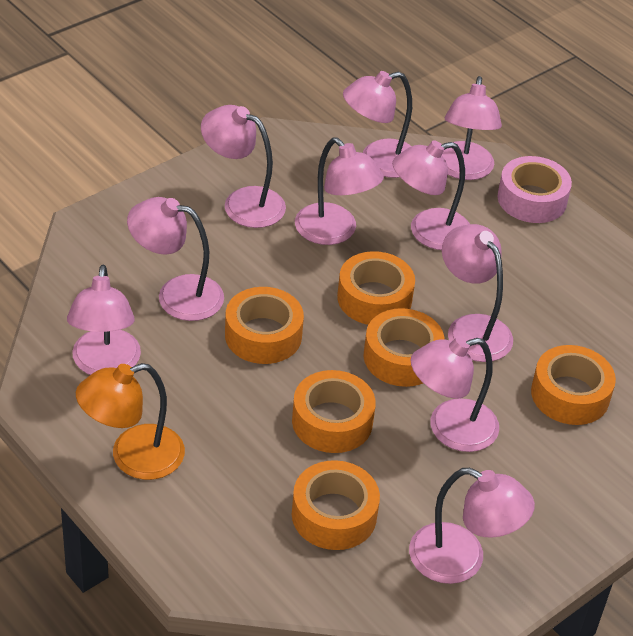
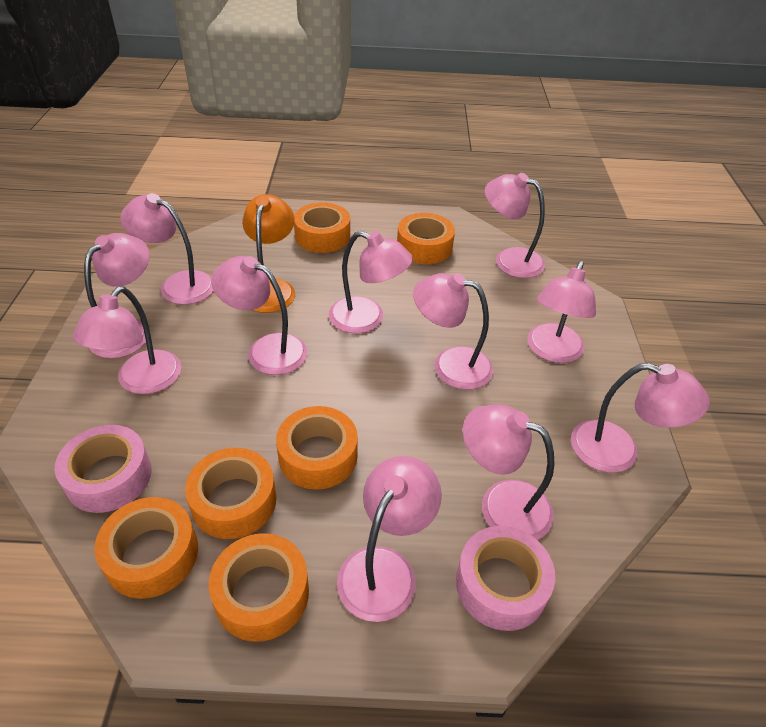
pink lamp: 10 -> 11
pink tape: 1 -> 2

